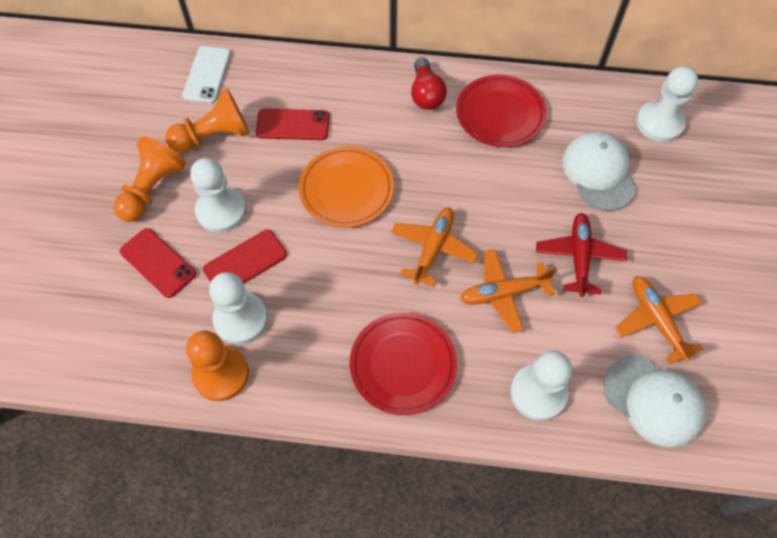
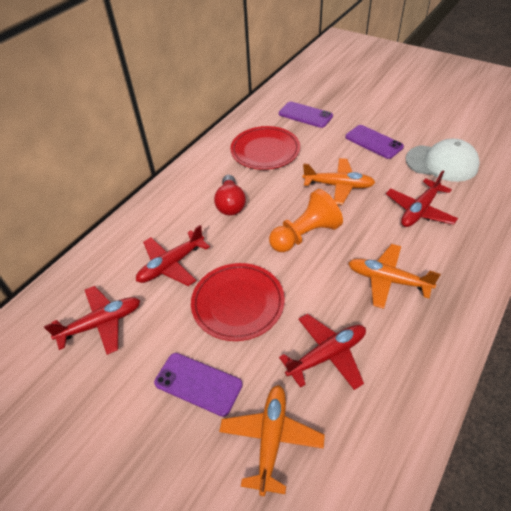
orange pawn: 3 -> 1
orange plate: 1 -> 0
purple phone: 0 -> 3
red phone: 3 -> 0
red plane: 1 -> 4
white cap: 2 -> 1
white pawn: 4 -> 0
white phone: 1 -> 0

